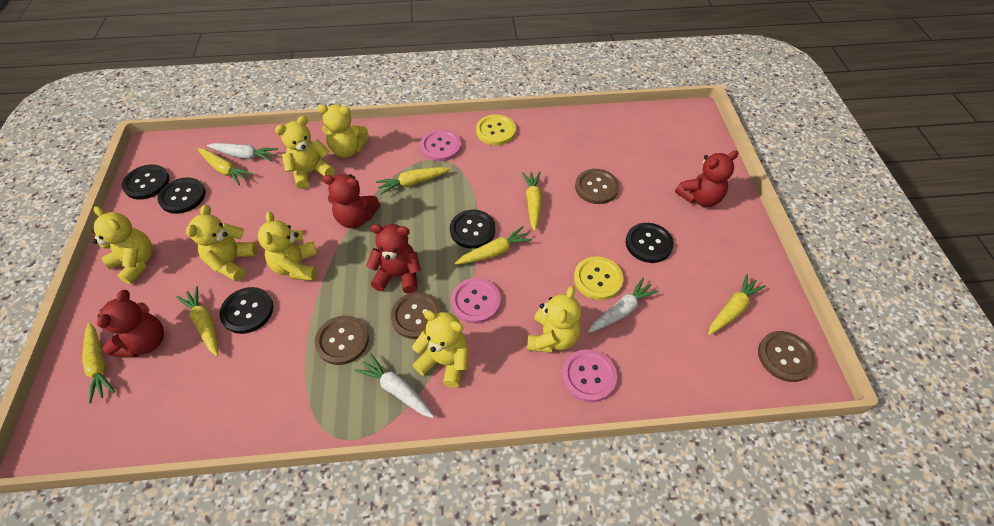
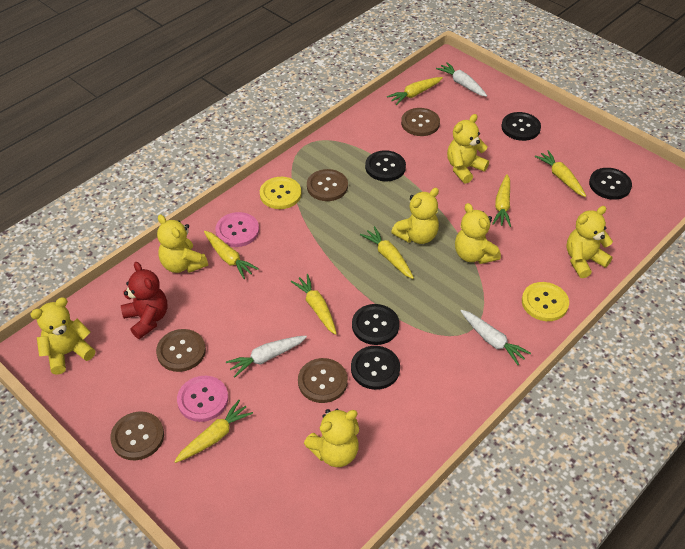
brown button: 4 -> 5
pink button: 3 -> 2
red teddy bear: 4 -> 1

